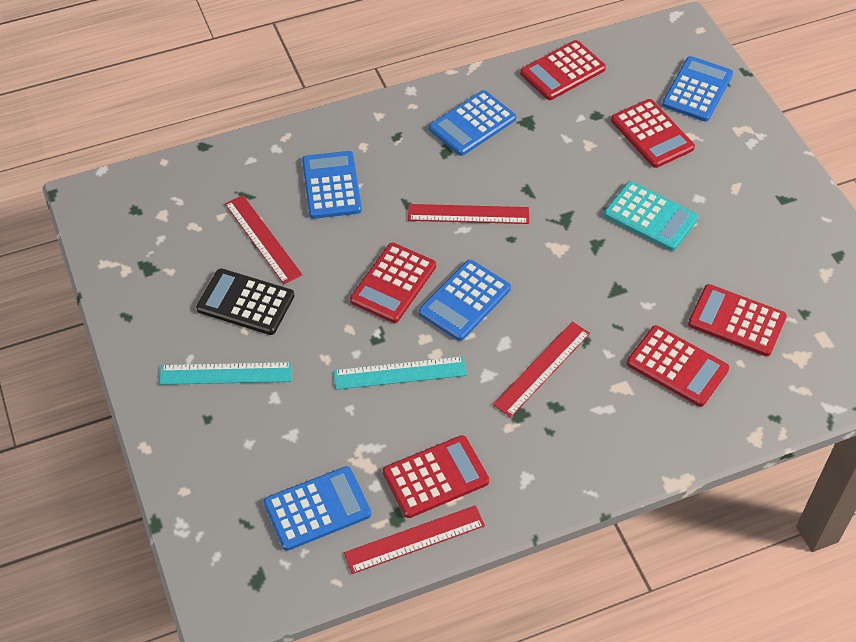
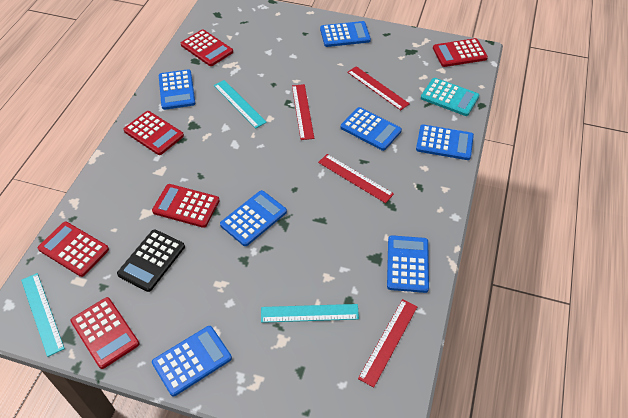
blue calculator: 5 -> 7
turquoise ruler: 2 -> 3

